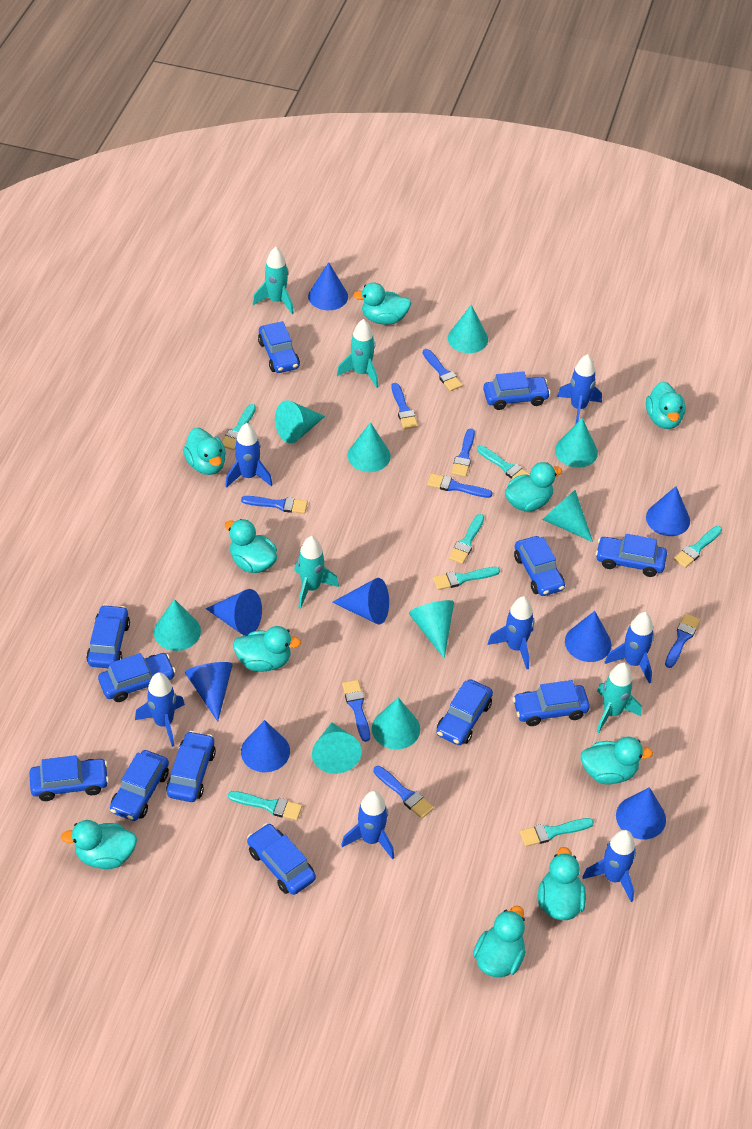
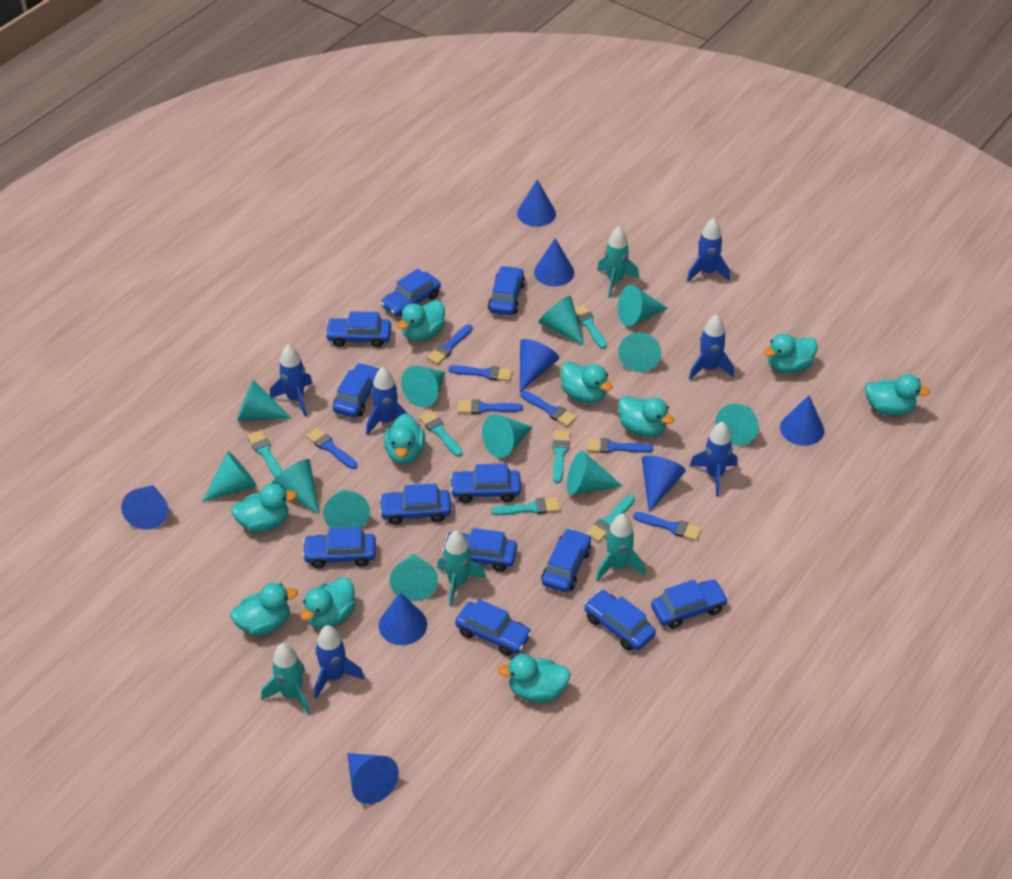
blue brush: 8 -> 7
blue rocket: 7 -> 6
turquoise brush: 7 -> 6
turquoise cone: 9 -> 12

